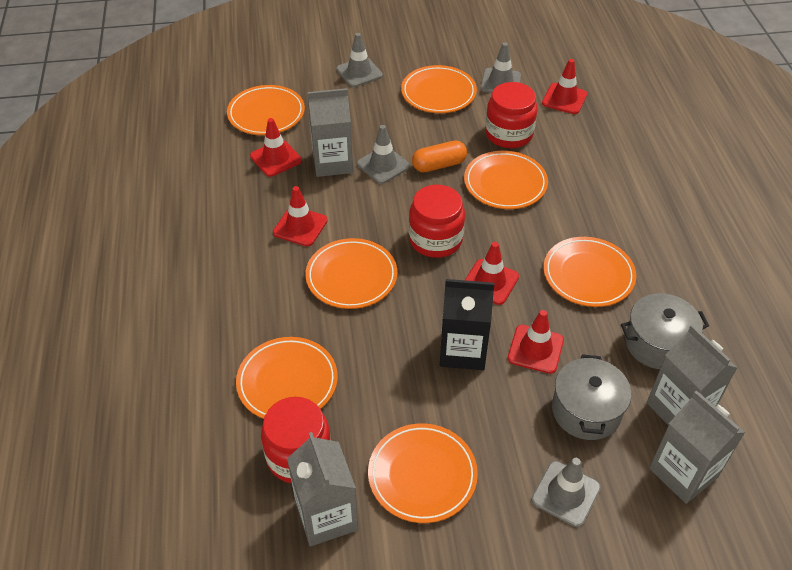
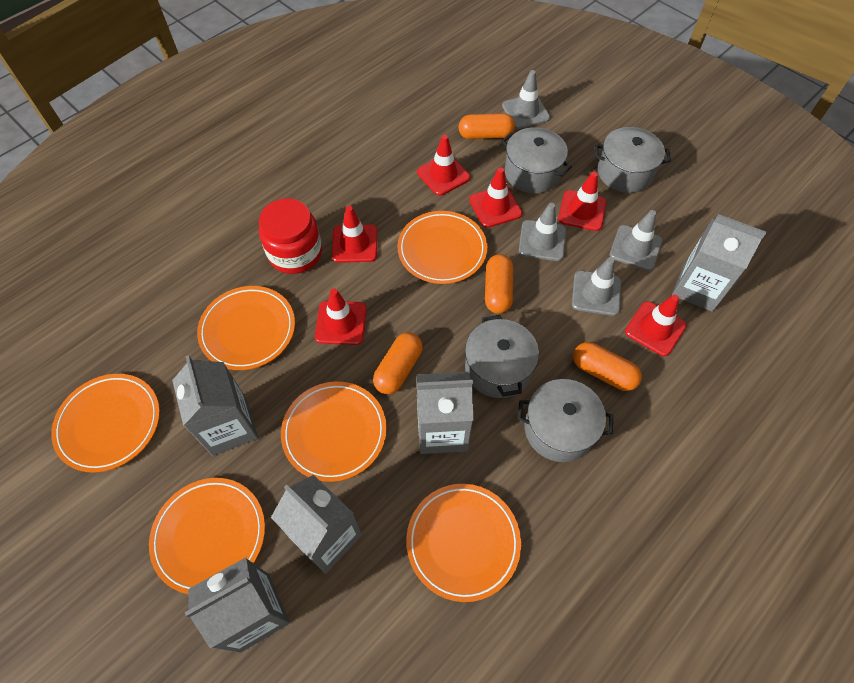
black carton: 1 -> 0
grey carton: 4 -> 5
grey pot: 2 -> 4
orange capsule: 1 -> 4
orange plate: 7 -> 6
red jar: 3 -> 1
red traffic cone: 5 -> 6

